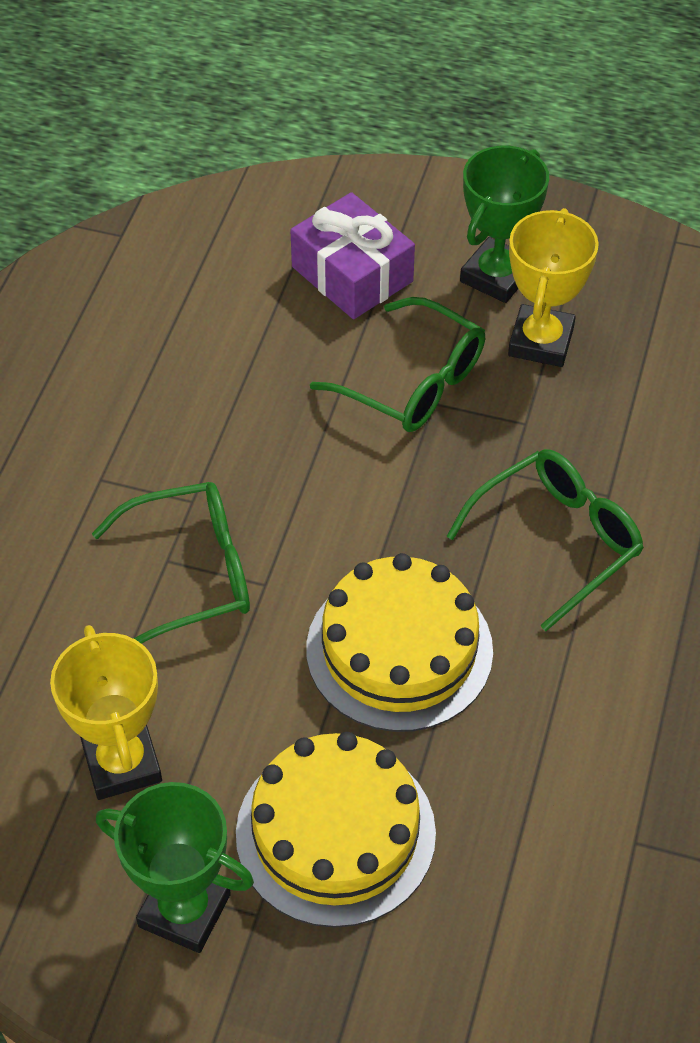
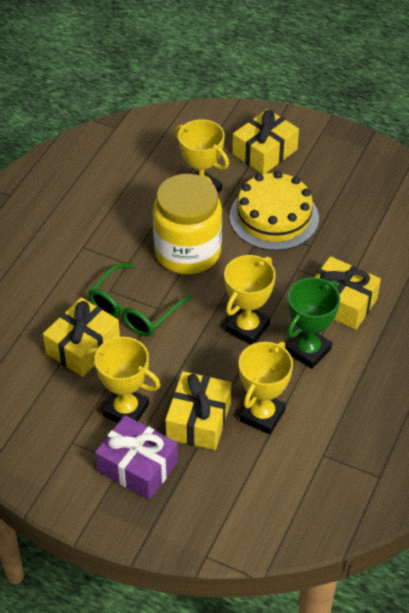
green glasses: 3 -> 1
green trophy: 2 -> 1
yellow cake: 2 -> 1
yellow gift: 0 -> 4
yellow jar: 0 -> 1
yellow trophy: 2 -> 4

